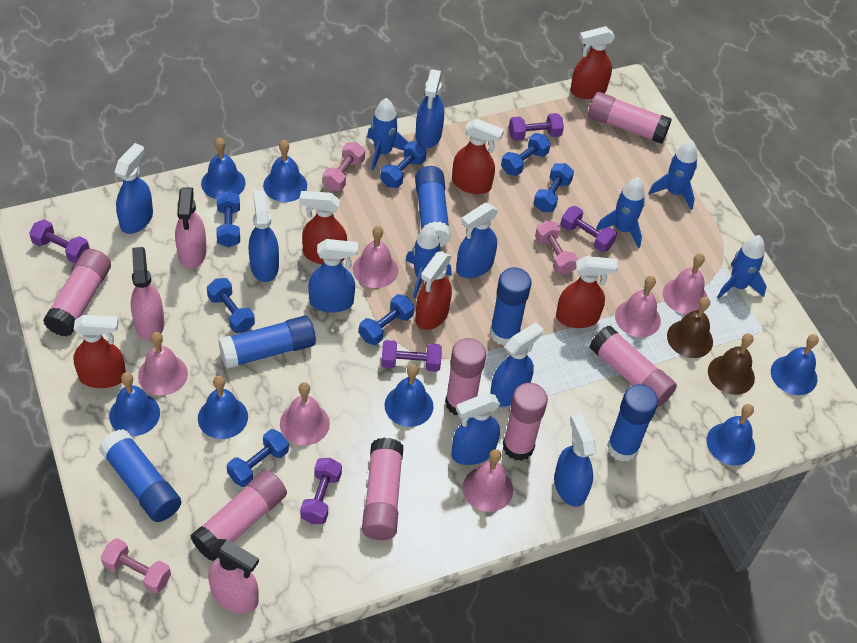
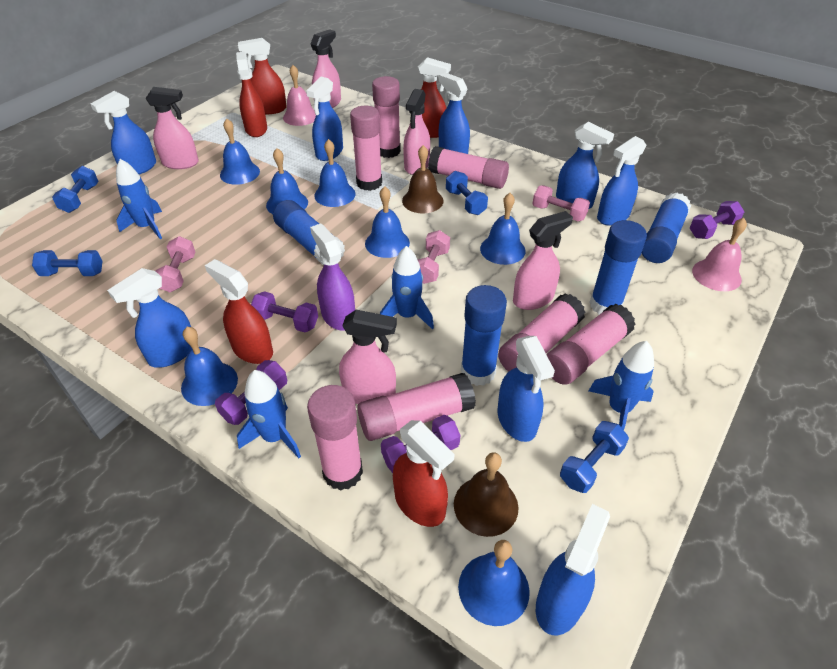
blue dumbbell: 7 -> 4
blue glue stick: 5 -> 4
blue rocket: 5 -> 4
pink bell: 6 -> 2
pink spray bottle: 3 -> 5
purple dumbbell: 5 -> 4
purple spray bottle: 0 -> 1
red spray bottle: 6 -> 5

